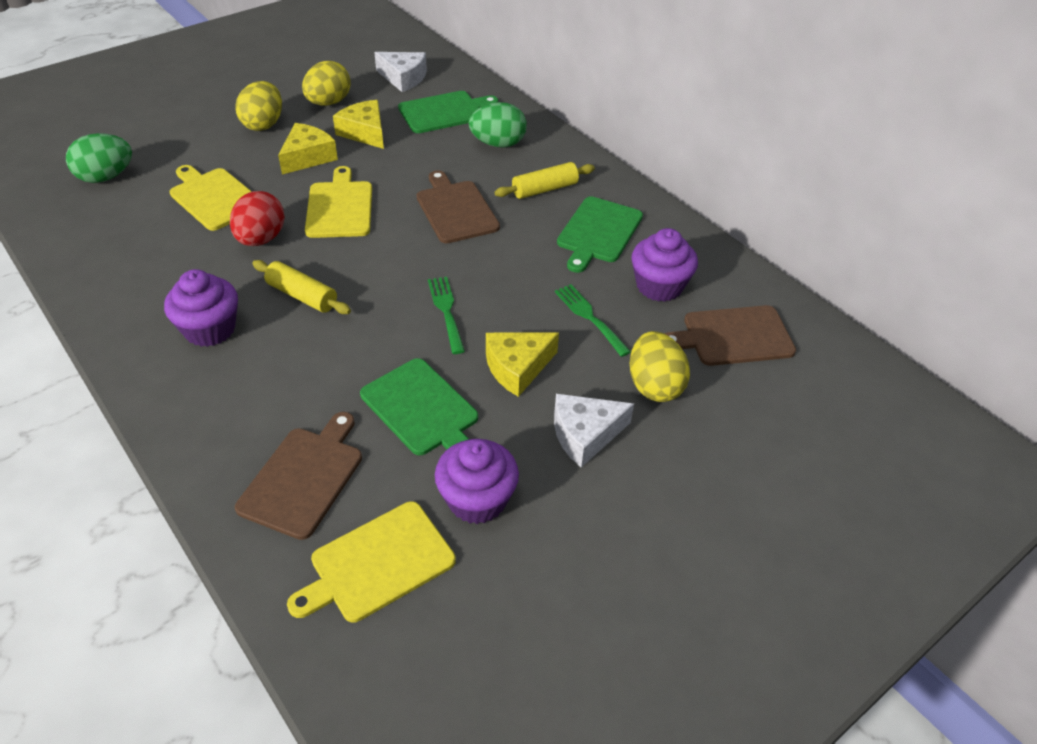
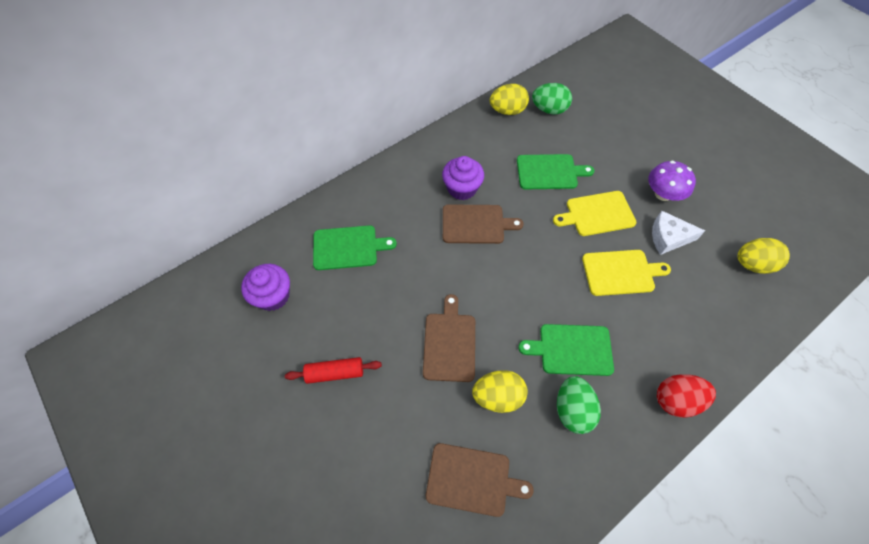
green fork: 2 -> 0
purple cupcake: 3 -> 2
purple mushroom: 0 -> 1
red rolling pin: 0 -> 1
white cheese: 2 -> 1
yellow cheese: 3 -> 0
yellow cutting board: 3 -> 2
yellow rolling pin: 2 -> 0

